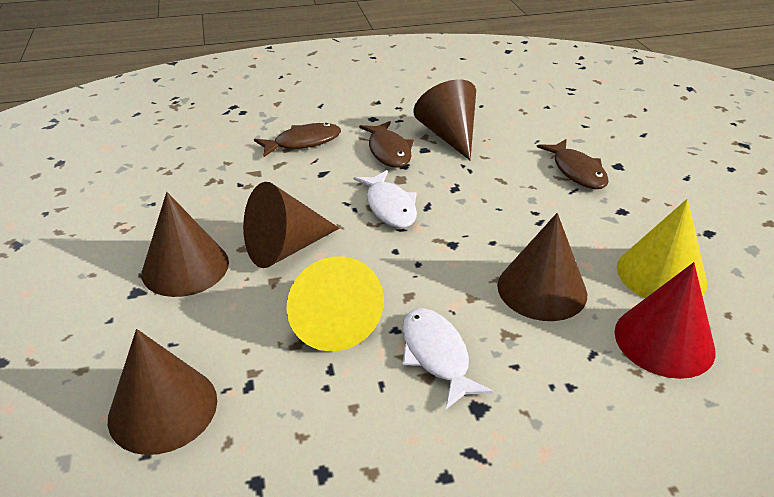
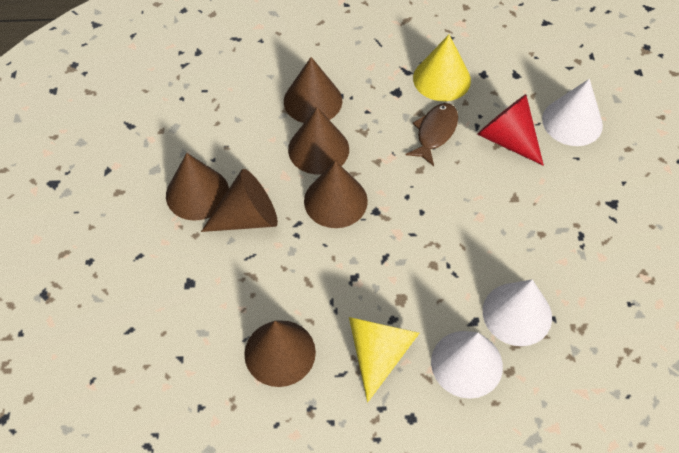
brown cone: 5 -> 6
brown fish: 3 -> 1
white cone: 0 -> 3
white fish: 2 -> 0

